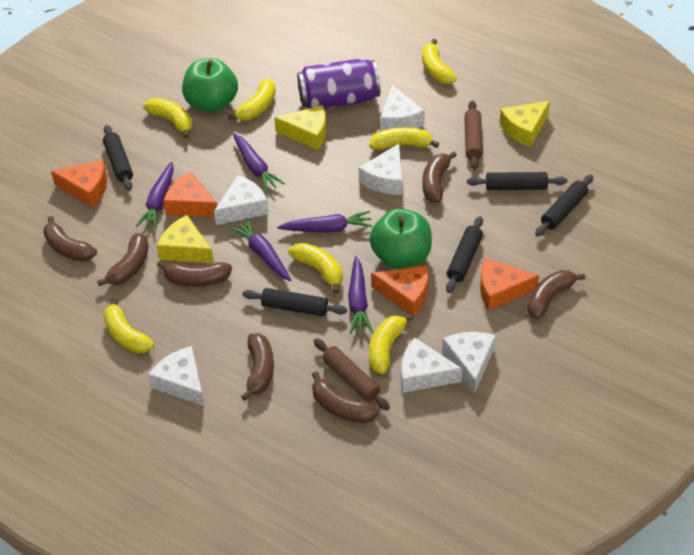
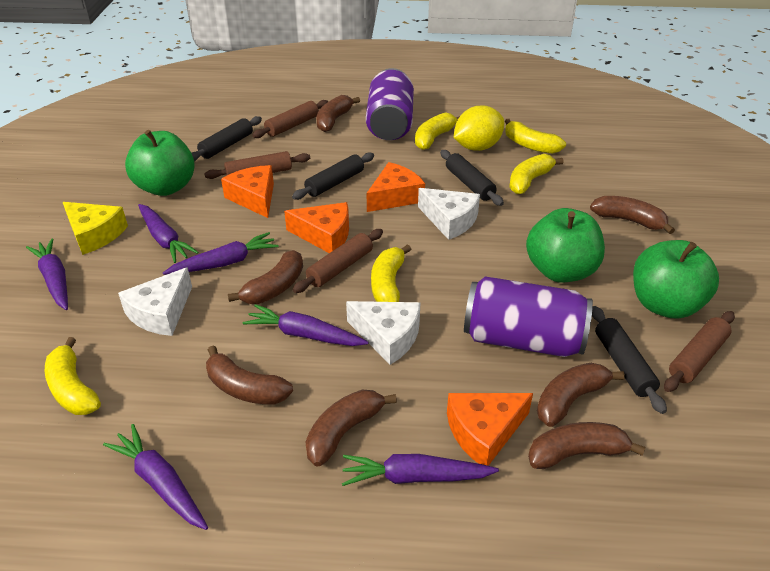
black rolling pin: 5 -> 4
brown rolling pin: 2 -> 4
green apple: 2 -> 3
purple can: 1 -> 2
purple carrot: 5 -> 6
white cheese: 6 -> 3
yellow banana: 7 -> 5
yellow cheese: 3 -> 1
yellow lemon: 0 -> 1

